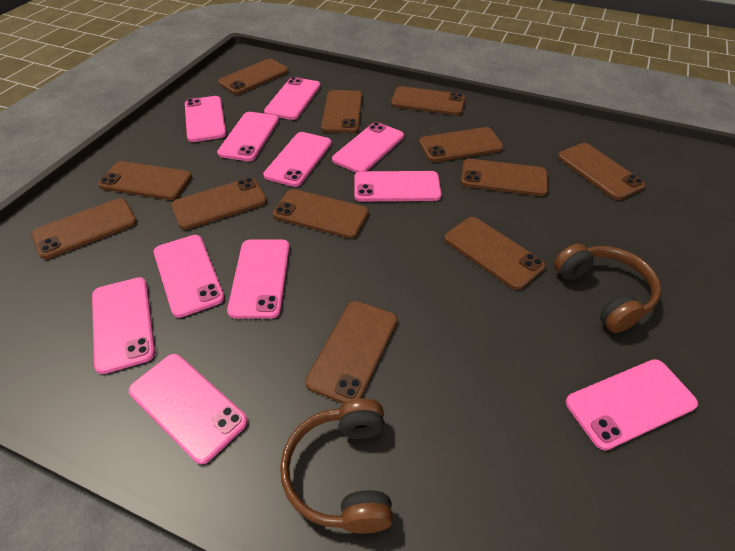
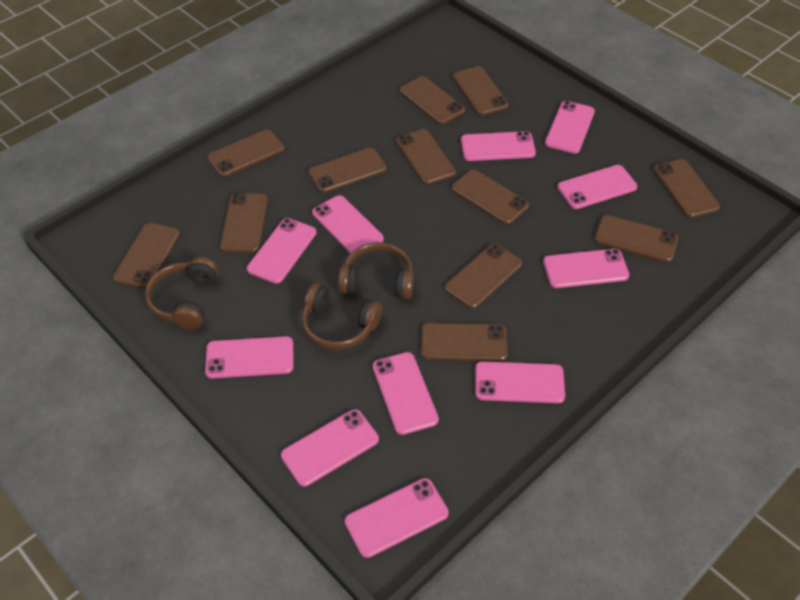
brown headphones: 2 -> 3

